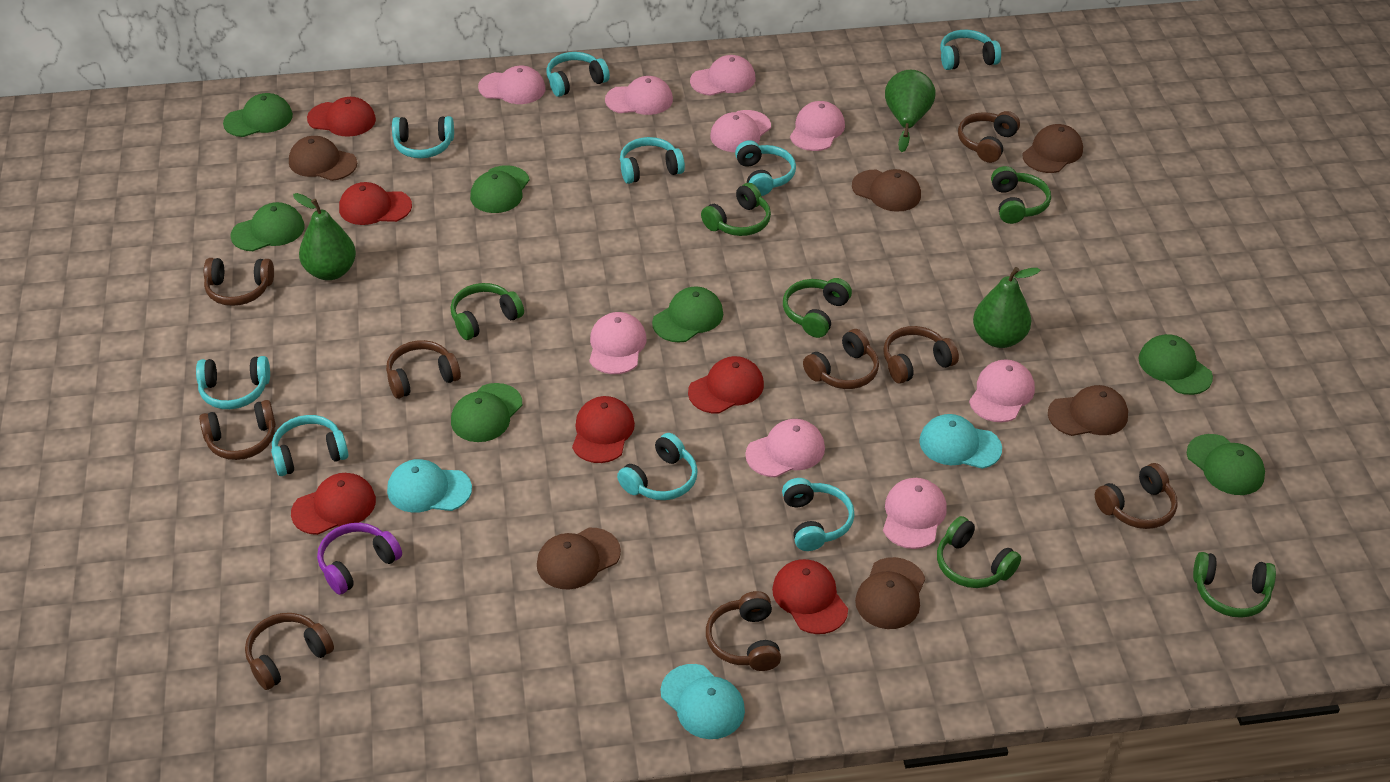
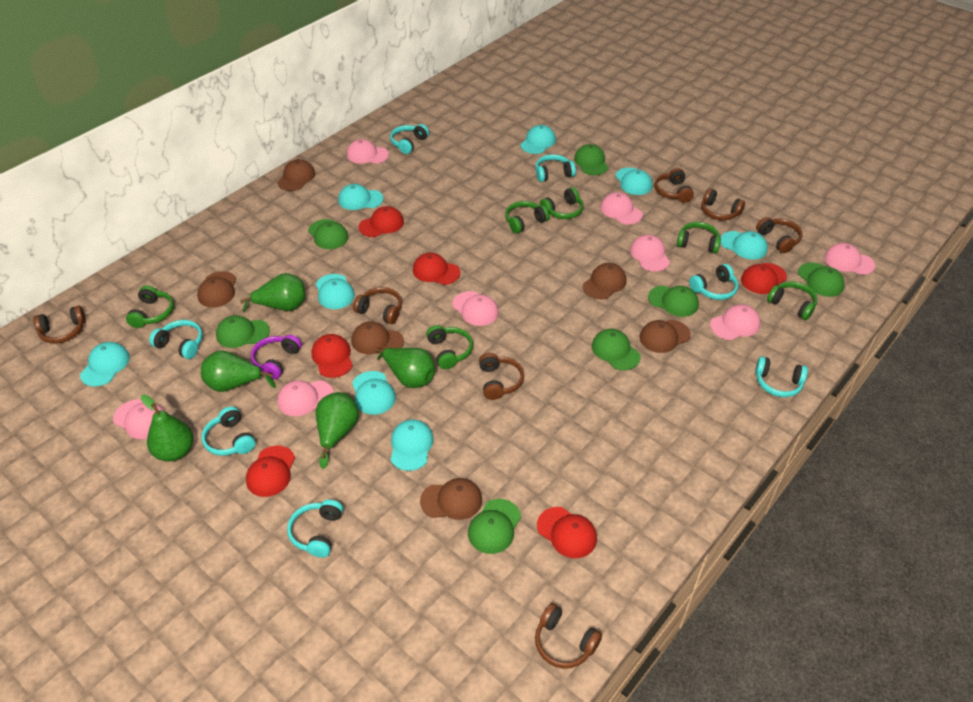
brown headphones: 9 -> 7
green pear: 3 -> 5
pink cap: 9 -> 8
turquoise cap: 3 -> 8
turquoise headphones: 9 -> 7

